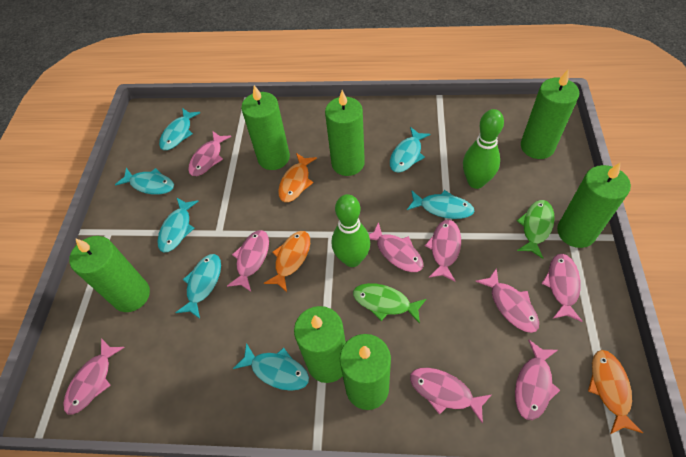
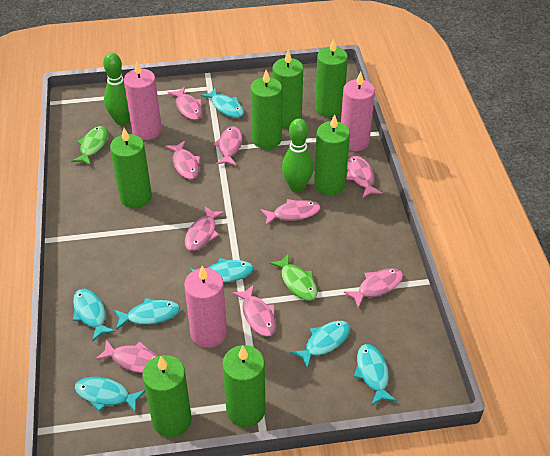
orange fish: 3 -> 0
pink candle: 0 -> 3

